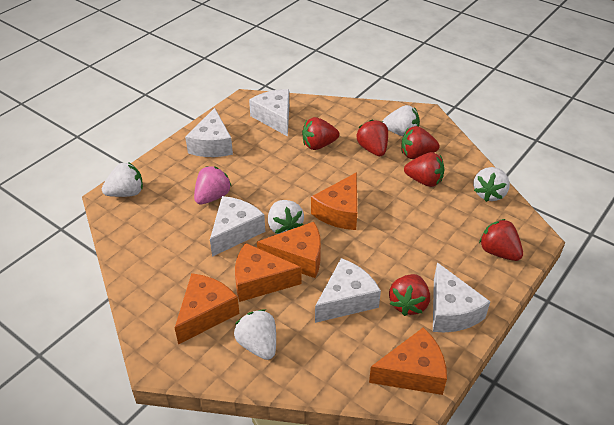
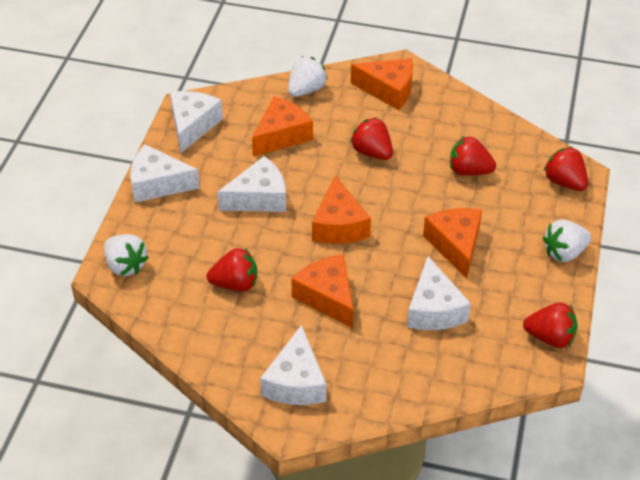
pink strawberry: 1 -> 0
red strawberry: 6 -> 5
white strawberry: 5 -> 3

